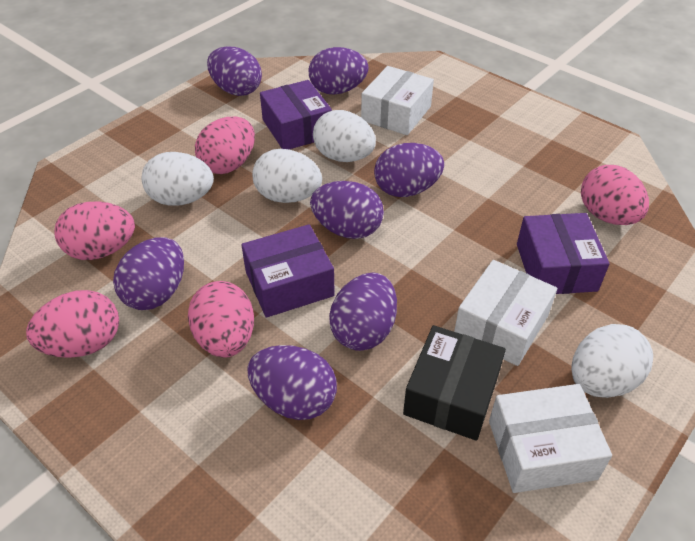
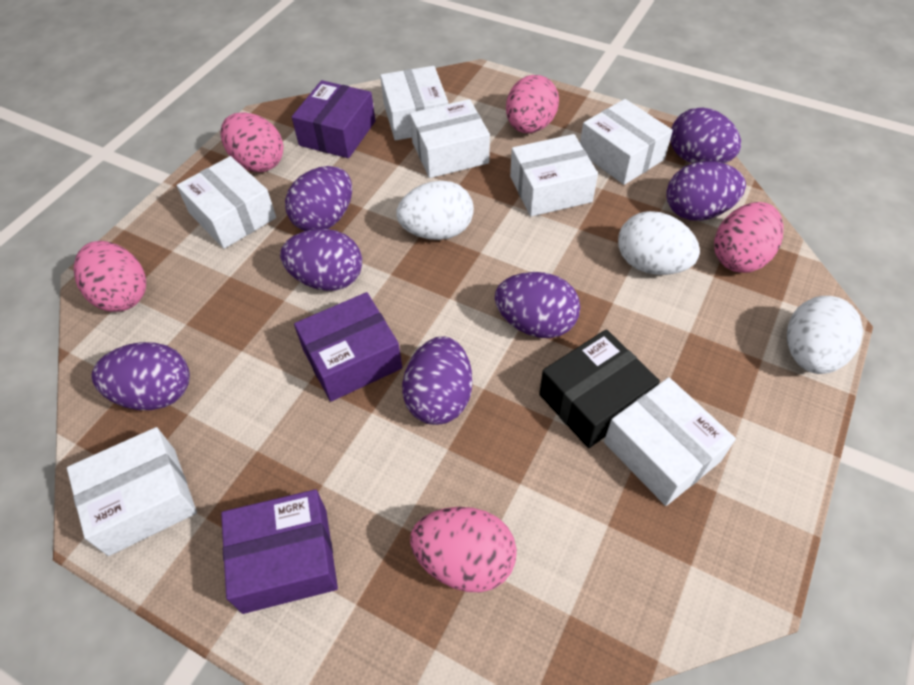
white box: 3 -> 7
white egg: 4 -> 3

